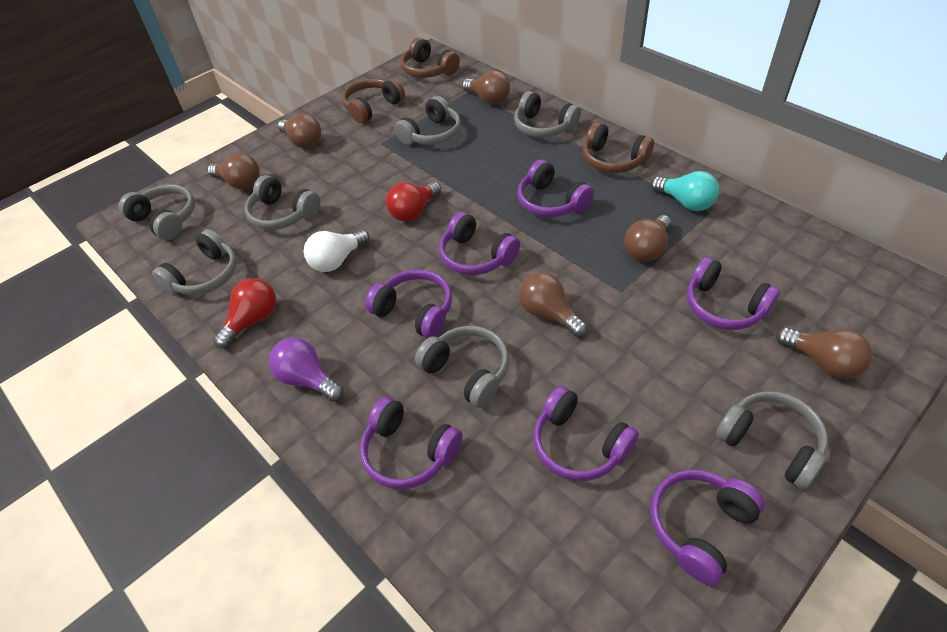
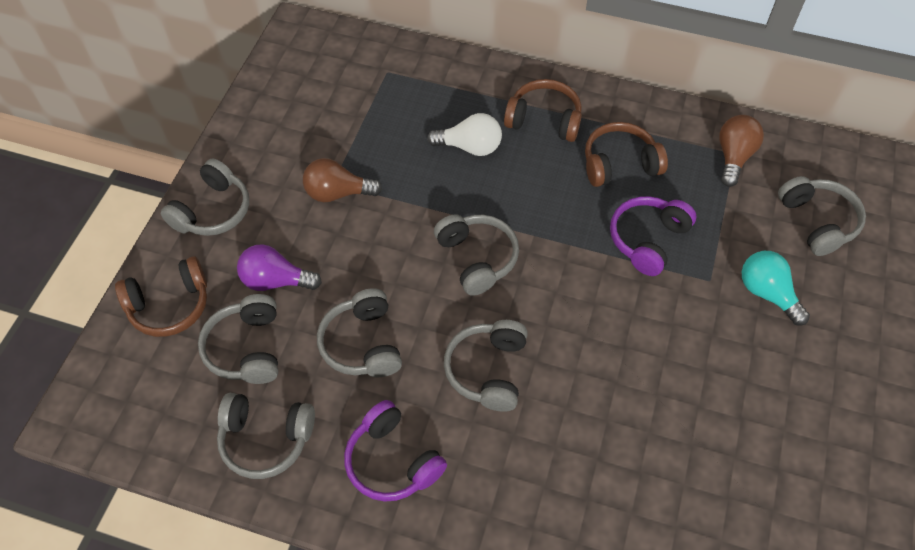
brown light bulb: 6 -> 2
purple headphones: 7 -> 2
red light bulb: 2 -> 0

